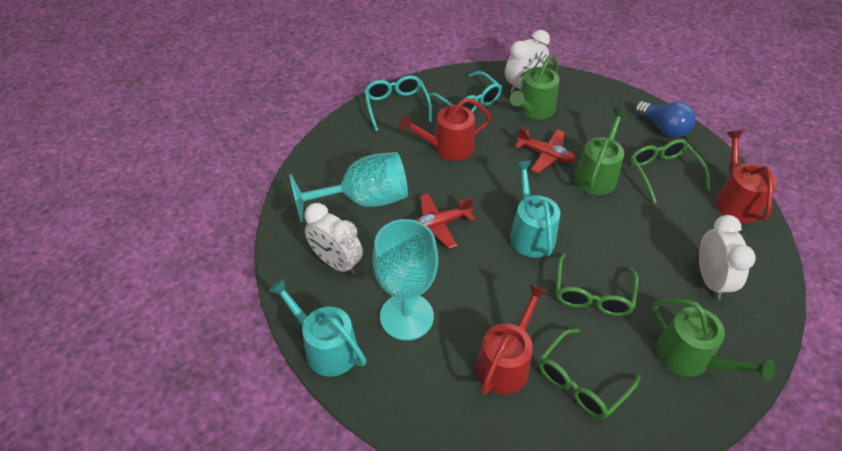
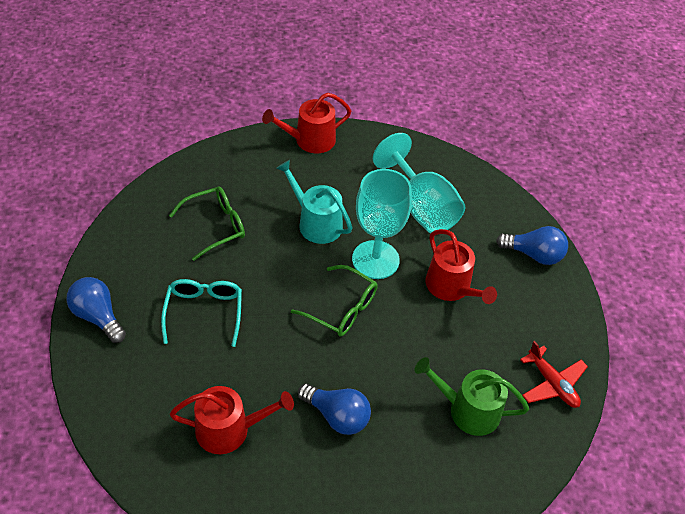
blue light bulb: 1 -> 3
green glasses: 3 -> 2
green watering can: 3 -> 1
red plane: 2 -> 1
turquoise glasses: 2 -> 1
turquoise watering can: 2 -> 1
white clock: 3 -> 0

